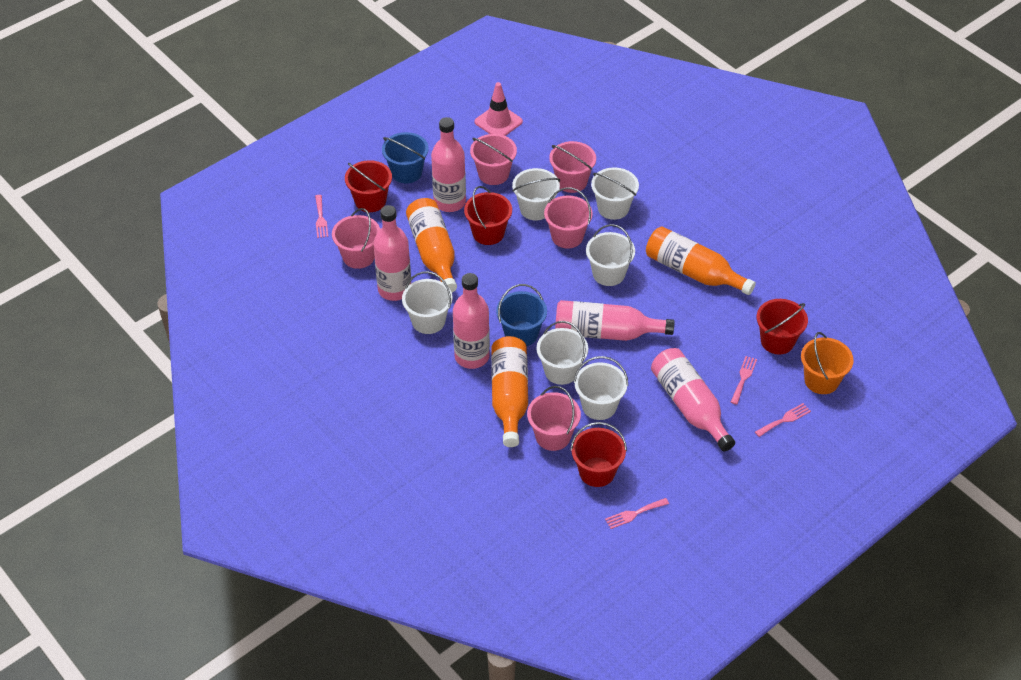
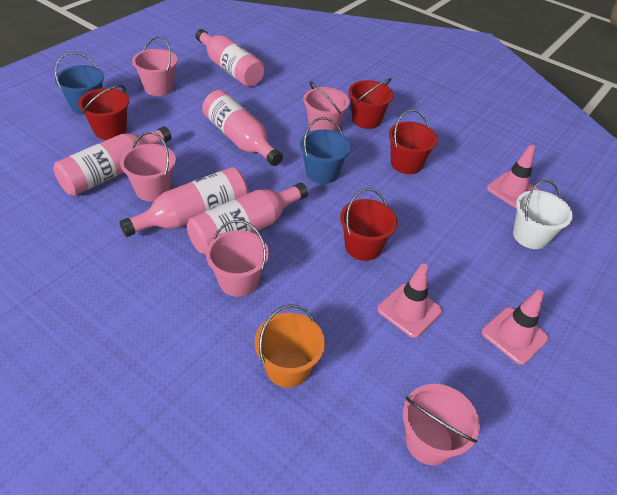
orange bottle: 3 -> 0
pink fork: 4 -> 0
pink traffic cone: 1 -> 3
white bucket: 6 -> 1

